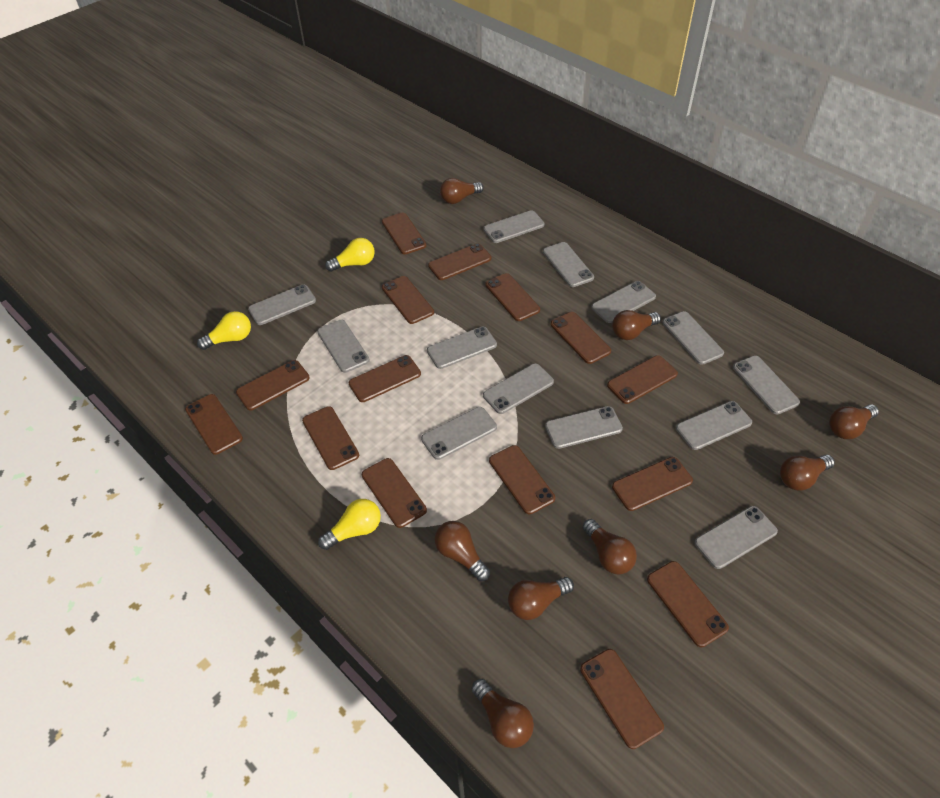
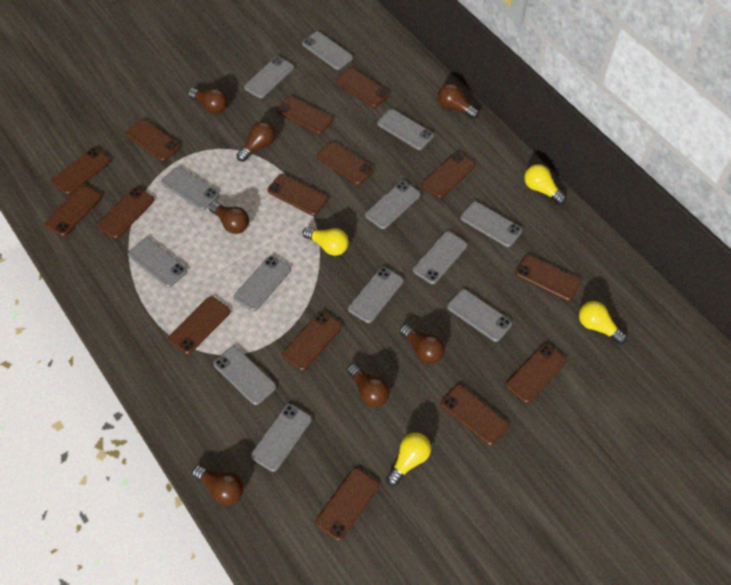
brown light bulb: 8 -> 7
yellow light bulb: 3 -> 4

